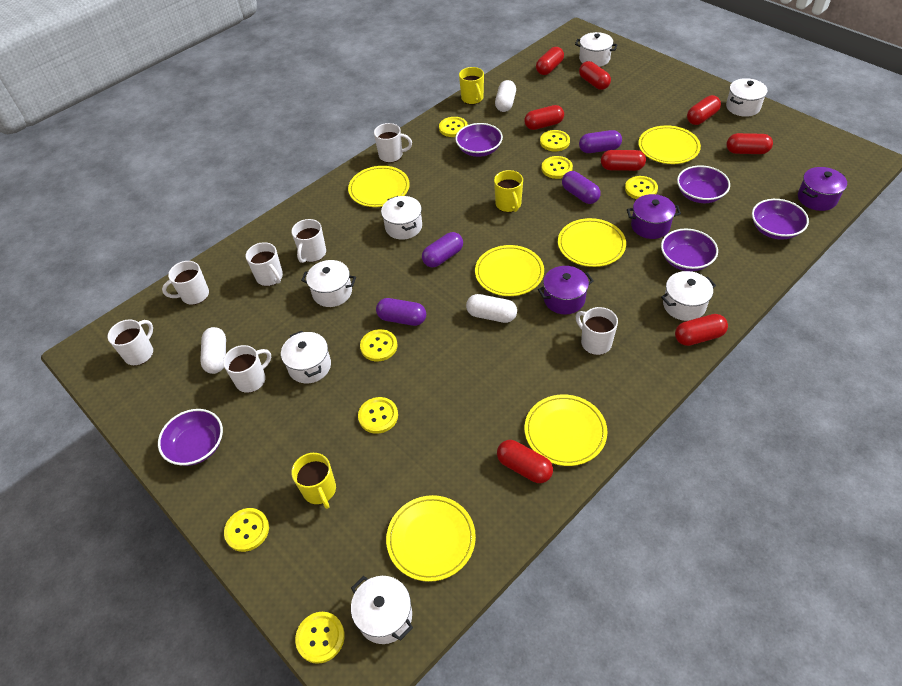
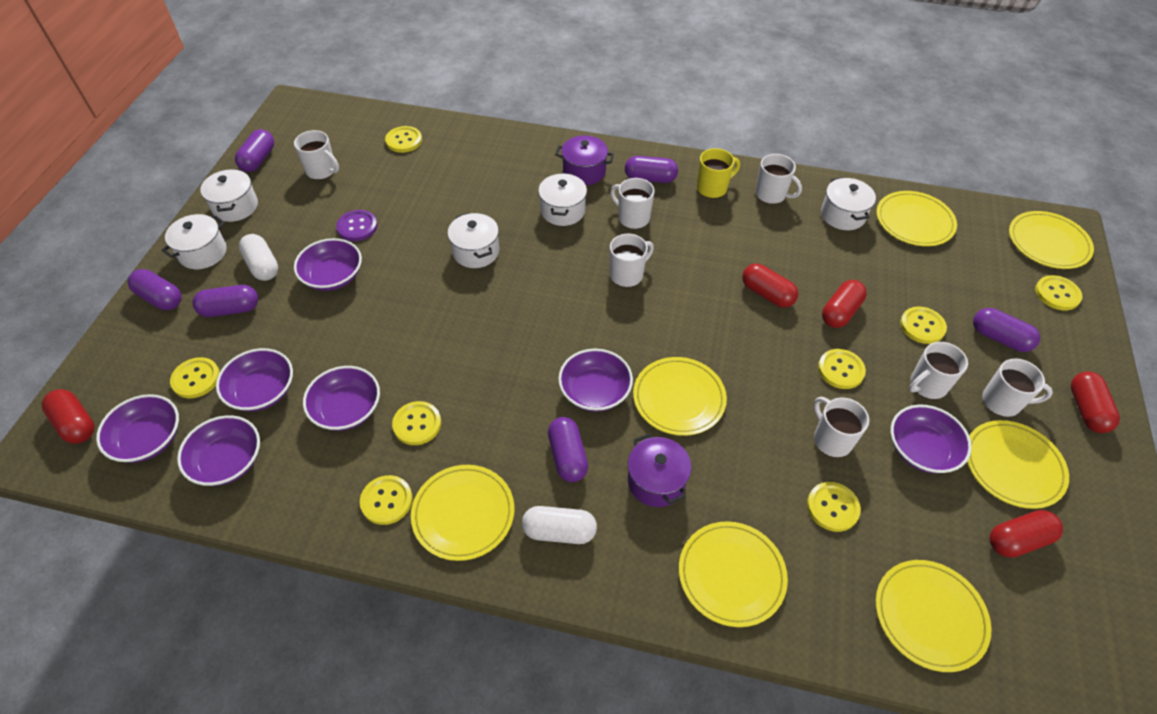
purple bowl: 5 -> 7
purple button: 0 -> 1
purple capsule: 4 -> 6
purple pot: 3 -> 2
red capsule: 8 -> 5
white capsule: 3 -> 2
white pot: 7 -> 5
yellow mug: 3 -> 1
yellow plate: 6 -> 7

